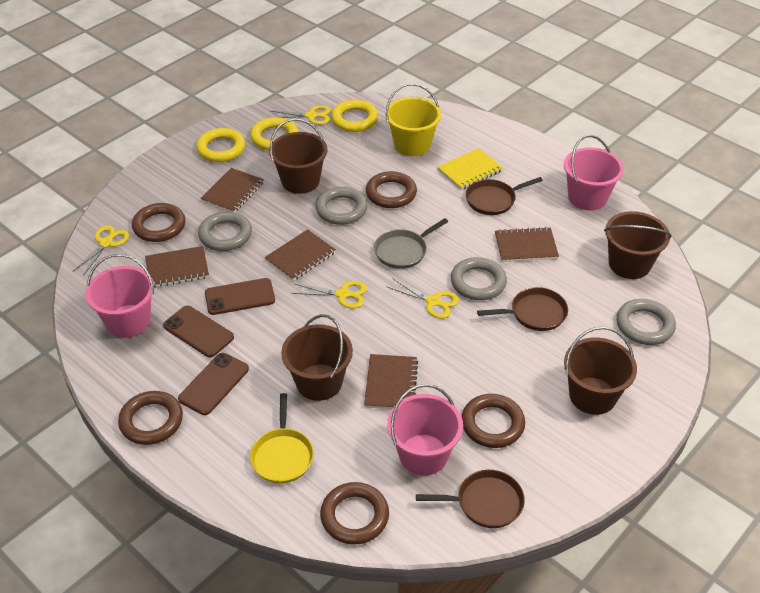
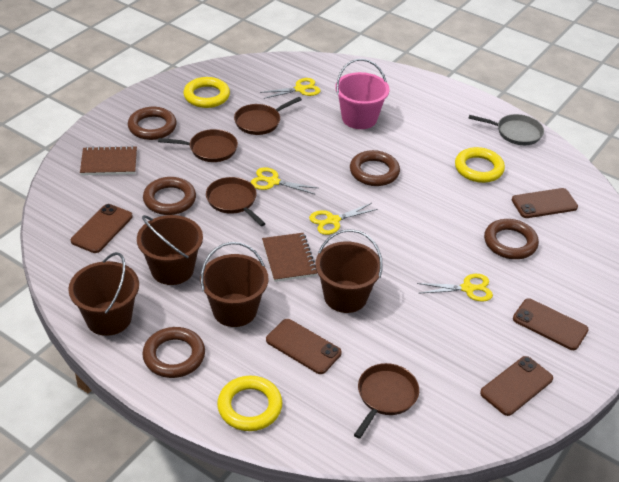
brown notebook: 5 -> 2
brown pan: 3 -> 4
brown phone: 3 -> 5
grey ring: 4 -> 0
pink bucket: 3 -> 1
yellow bucket: 1 -> 0
yellow notebook: 1 -> 0
yellow pan: 1 -> 0

